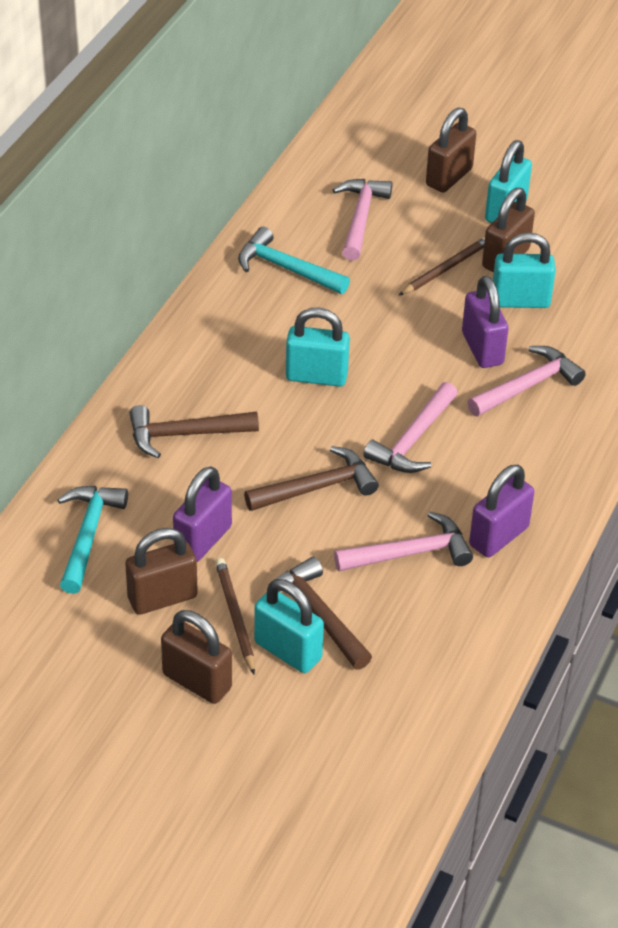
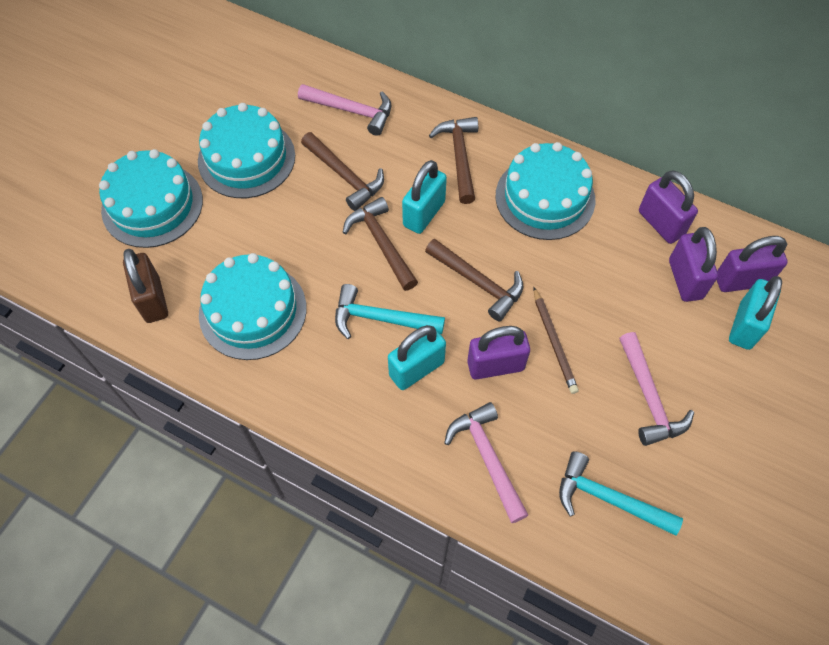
brown hammer: 3 -> 4
brown padlock: 4 -> 1
brown pencil: 2 -> 1
pink hammer: 4 -> 3
purple padlock: 3 -> 4
turquoise cake: 0 -> 4
turquoise padlock: 4 -> 3

